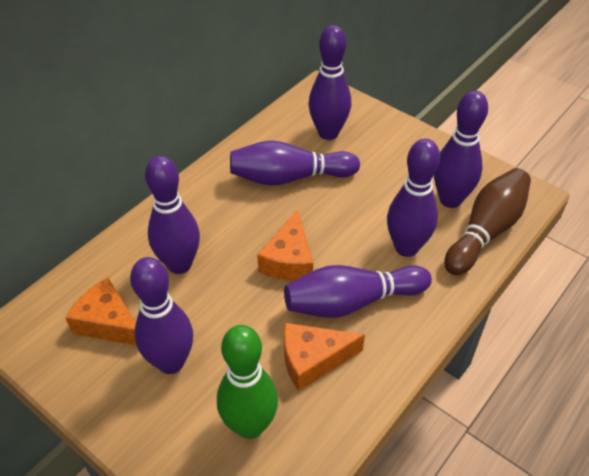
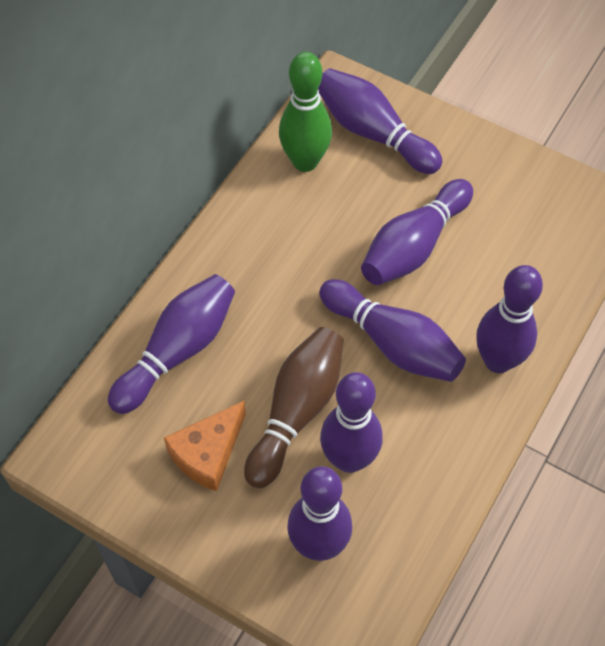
orange cheese: 3 -> 1

